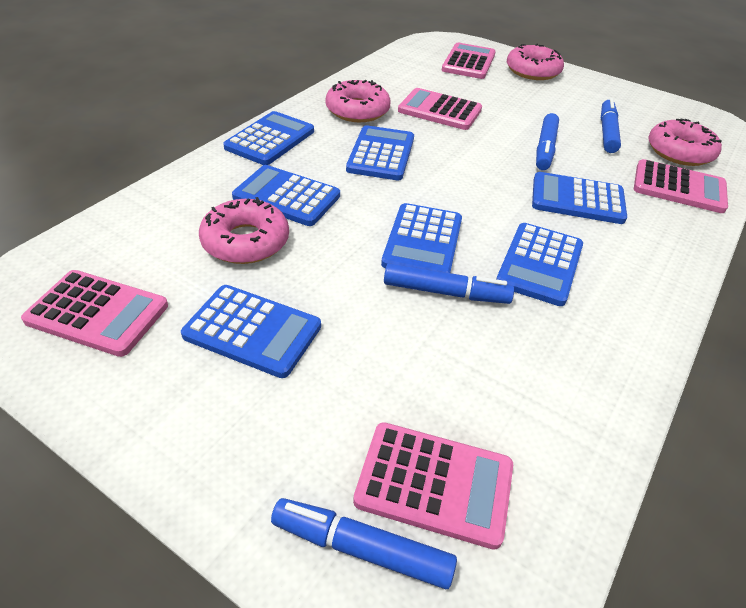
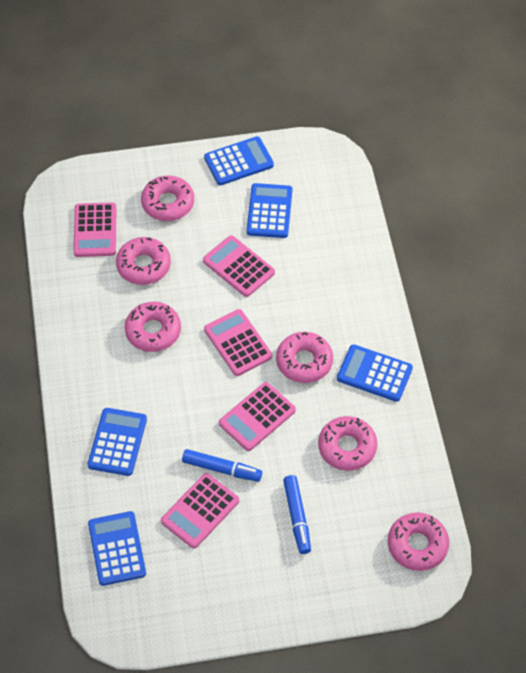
blue calculator: 7 -> 5
blue marker: 4 -> 2
pink donut: 4 -> 6

